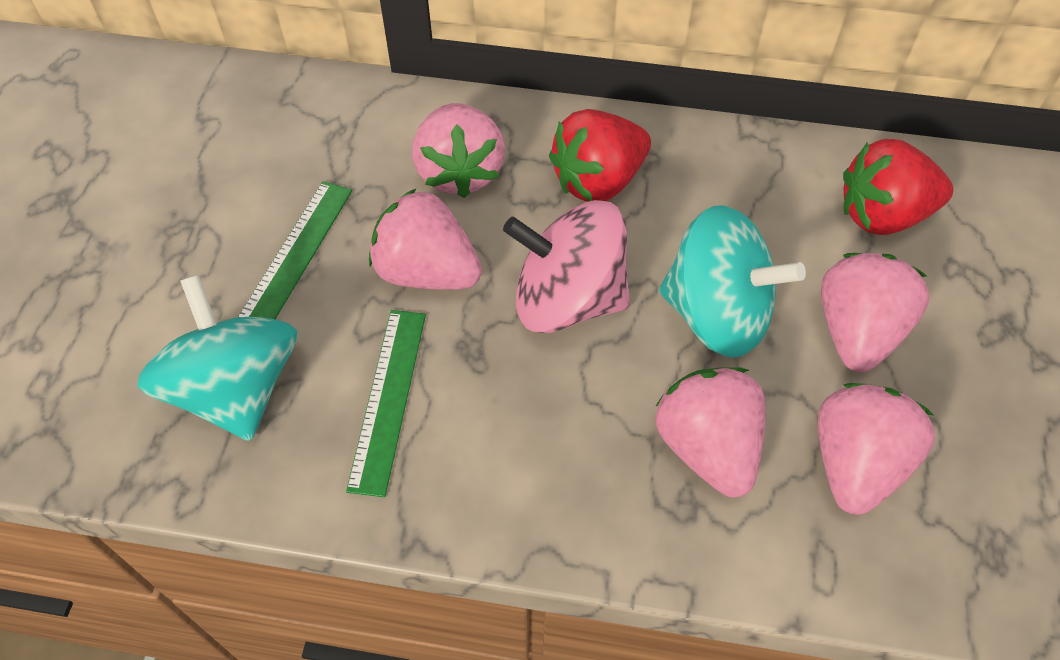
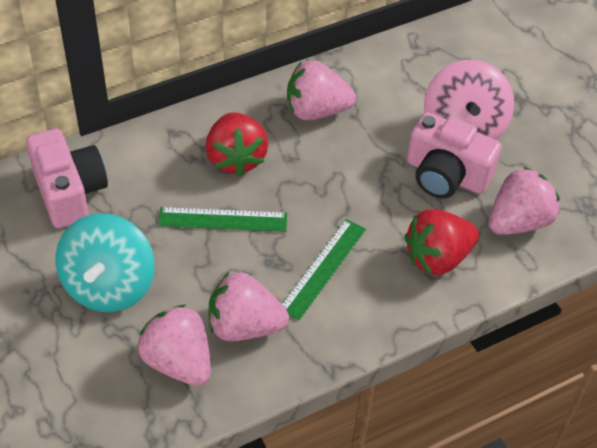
pink camera: 0 -> 2
pink strawberry: 5 -> 4
turquoise spinning top: 2 -> 1

